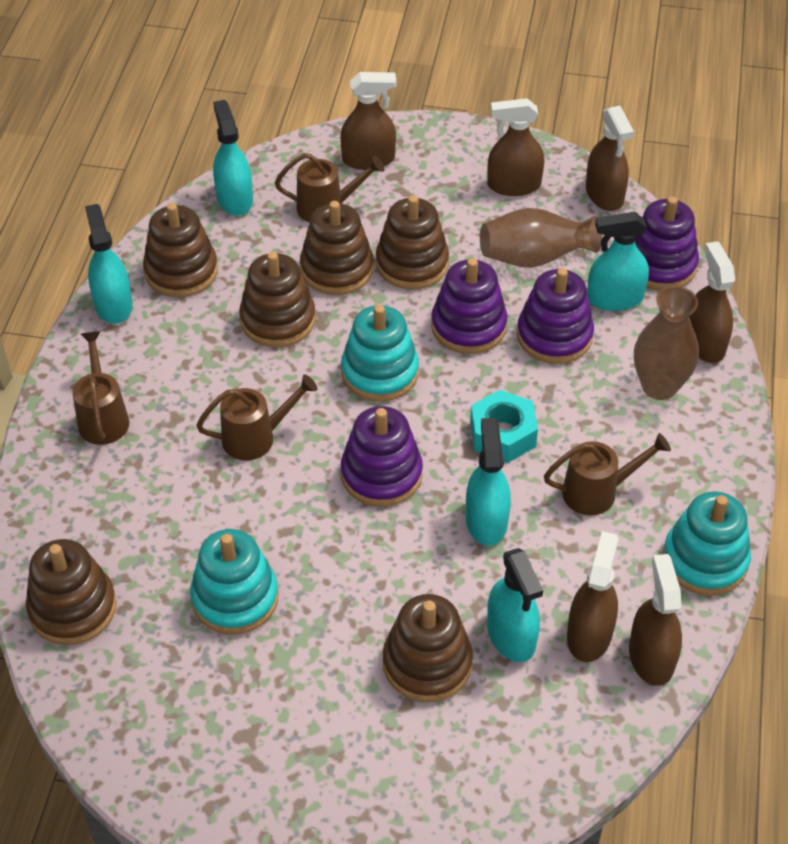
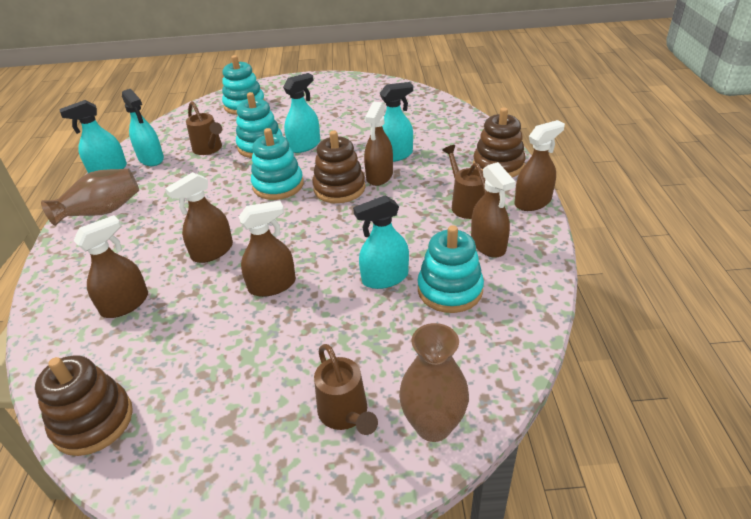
brown stacking toy: 6 -> 3
brown watering can: 4 -> 3
purple stacking toy: 4 -> 0
turquoise nut: 1 -> 0
turquoise stacking toy: 3 -> 4

